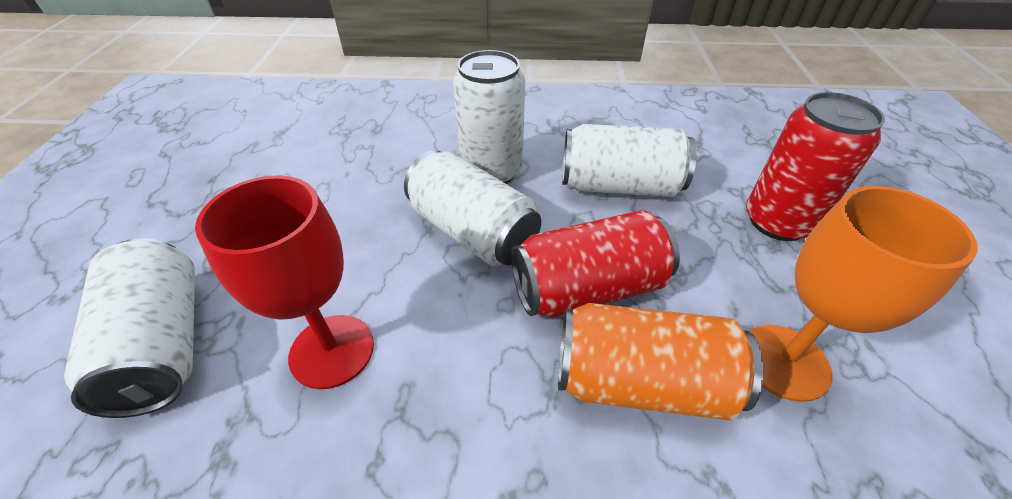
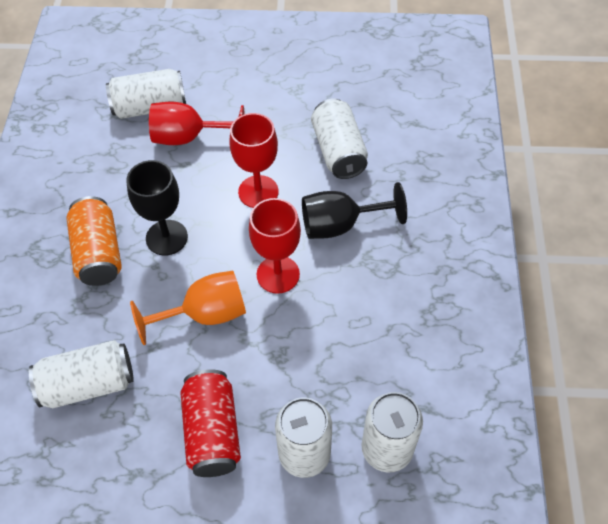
black goblet: 0 -> 2
red can: 2 -> 1
red goblet: 1 -> 3
white can: 4 -> 5

